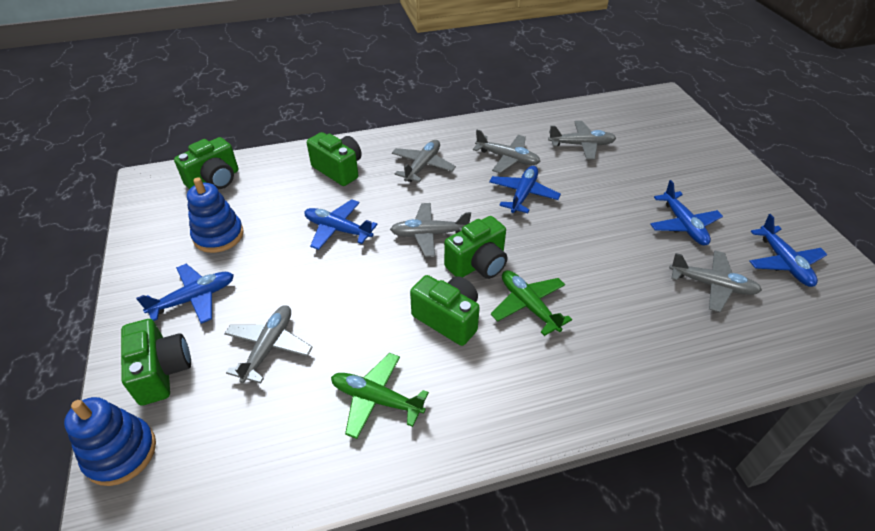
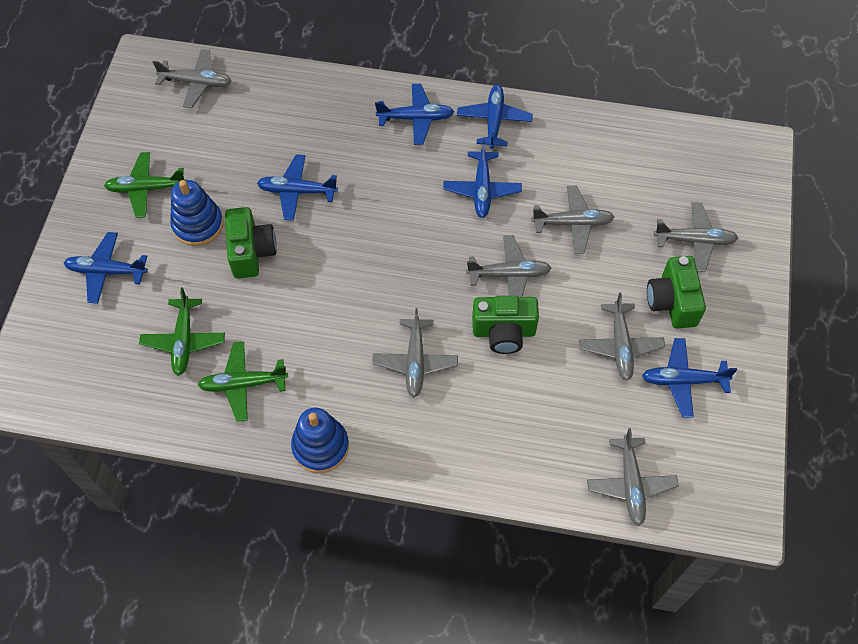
blue plane: 5 -> 6
green camera: 5 -> 3
green plane: 2 -> 3
grey plane: 6 -> 7

